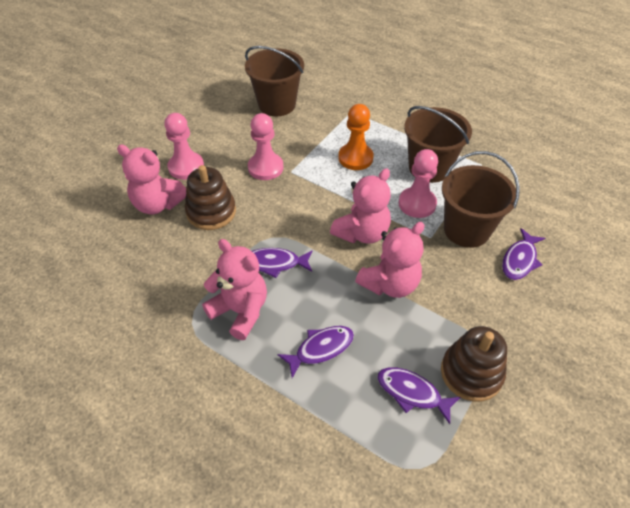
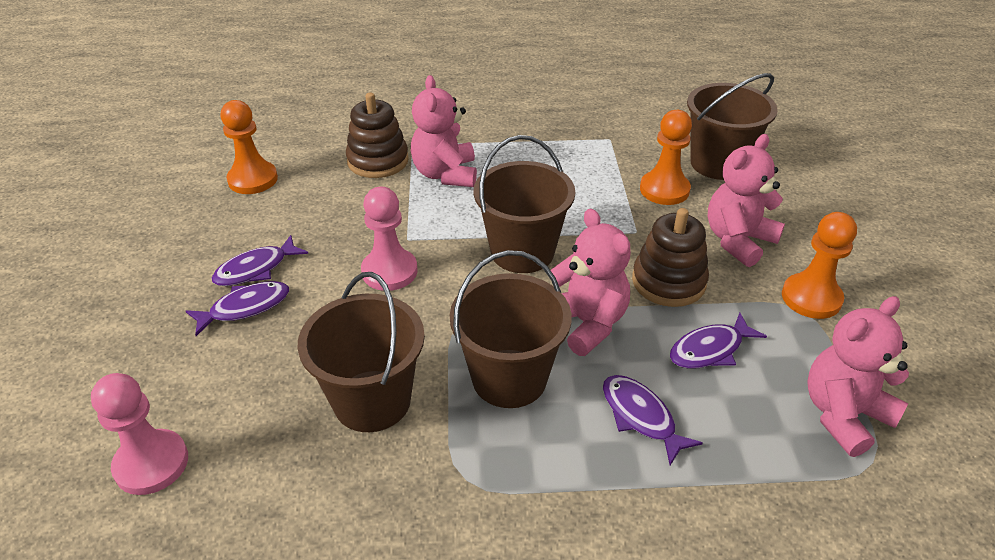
brown bucket: 3 -> 4
orange pawn: 1 -> 3
pink pawn: 3 -> 2

